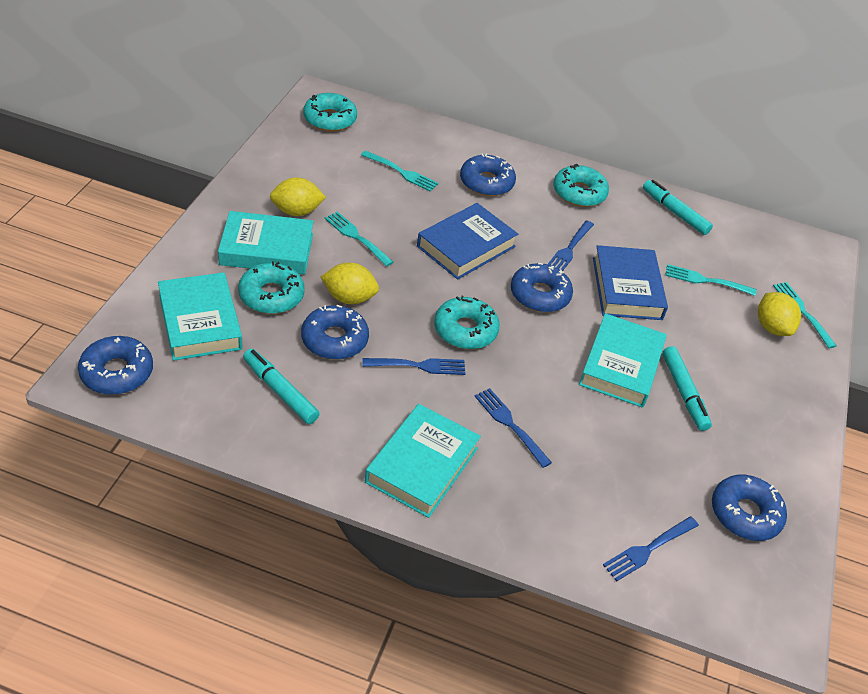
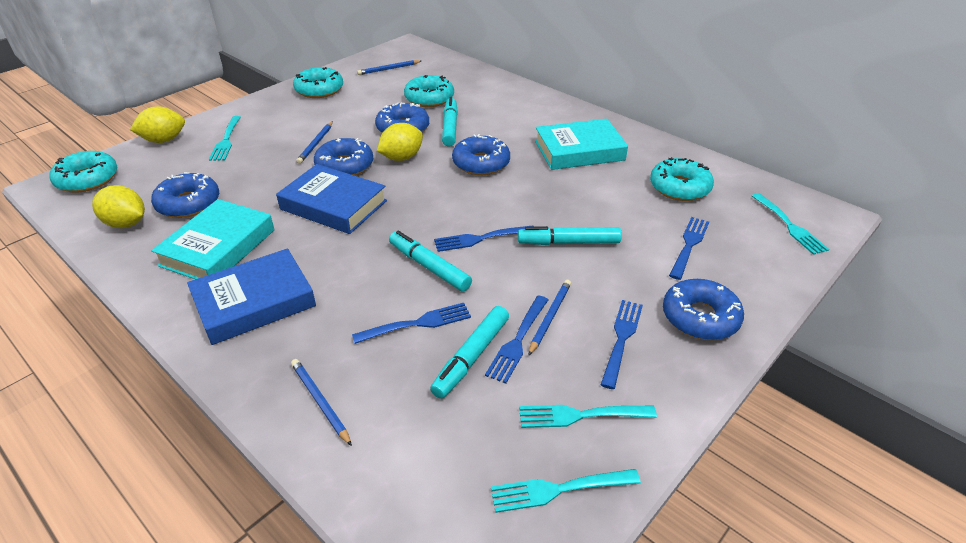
blue fork: 4 -> 5
blue pencil: 0 -> 4
turquoise book: 4 -> 2
turquoise marker: 3 -> 4

